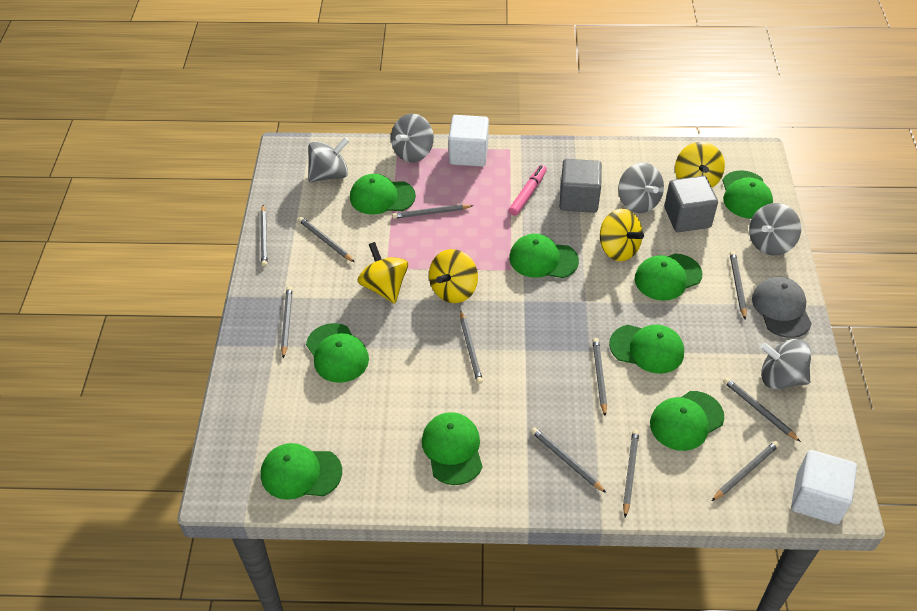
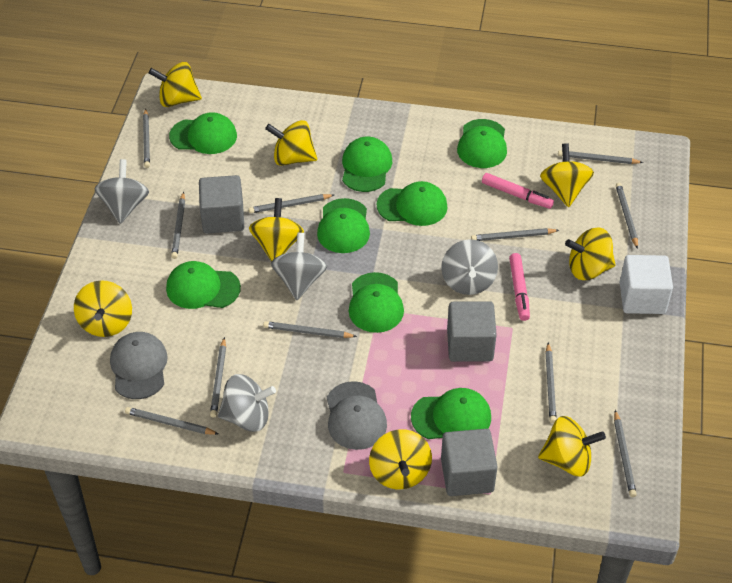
green cap: 9 -> 8
grey cap: 1 -> 2
grey cube: 2 -> 3
grey spinning top: 5 -> 4
pink marker: 1 -> 2
white cube: 2 -> 1
yellow spinning top: 4 -> 8

